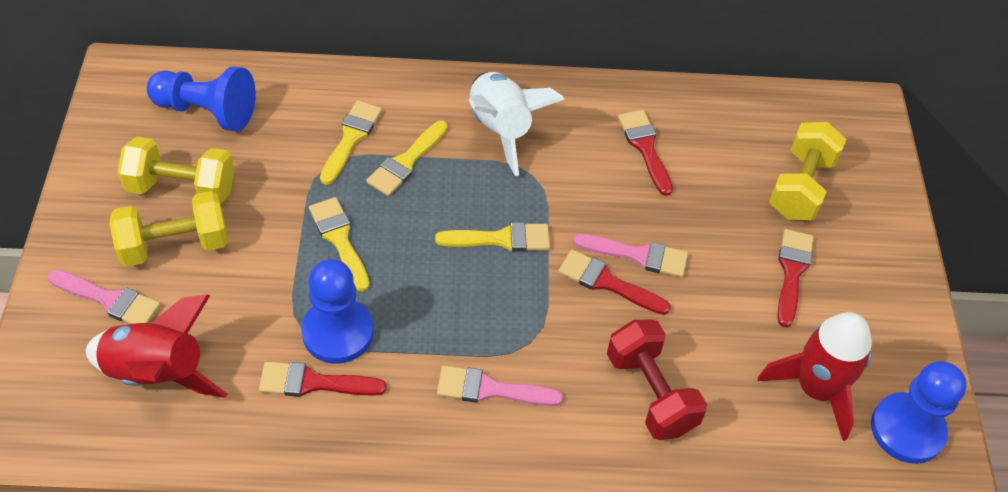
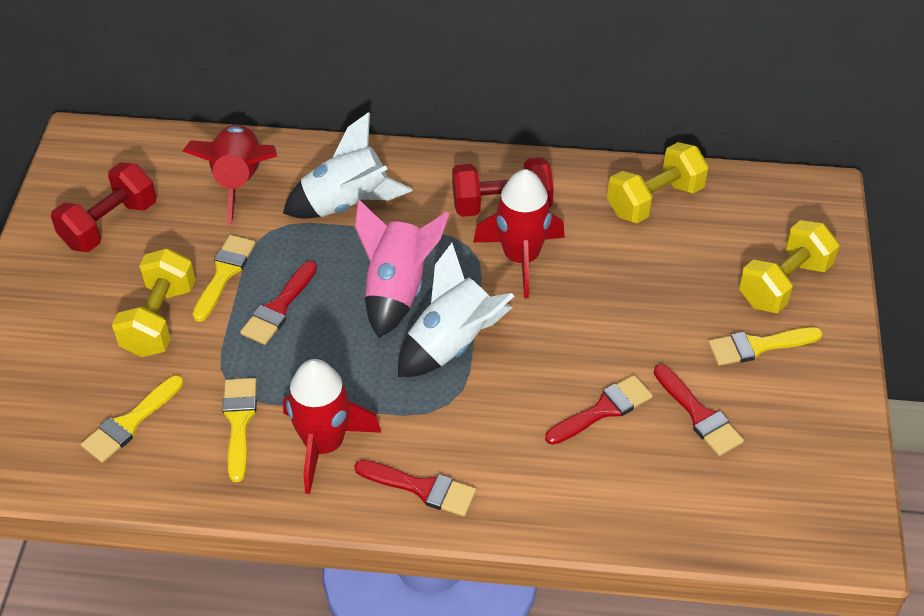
blue pawn: 3 -> 0
pink brush: 3 -> 0
pink rocket: 0 -> 1
red dumbbell: 1 -> 2
red rocket: 2 -> 3
white rocket: 1 -> 2

